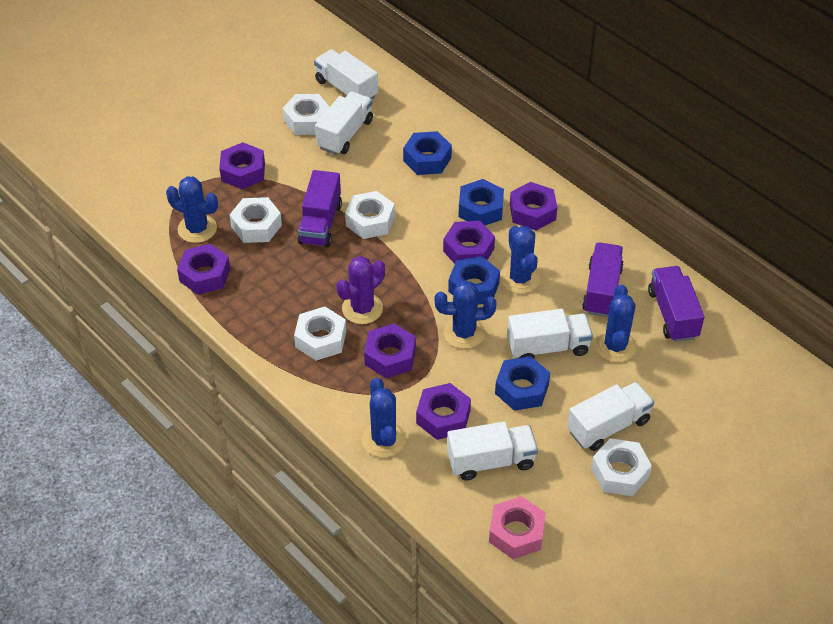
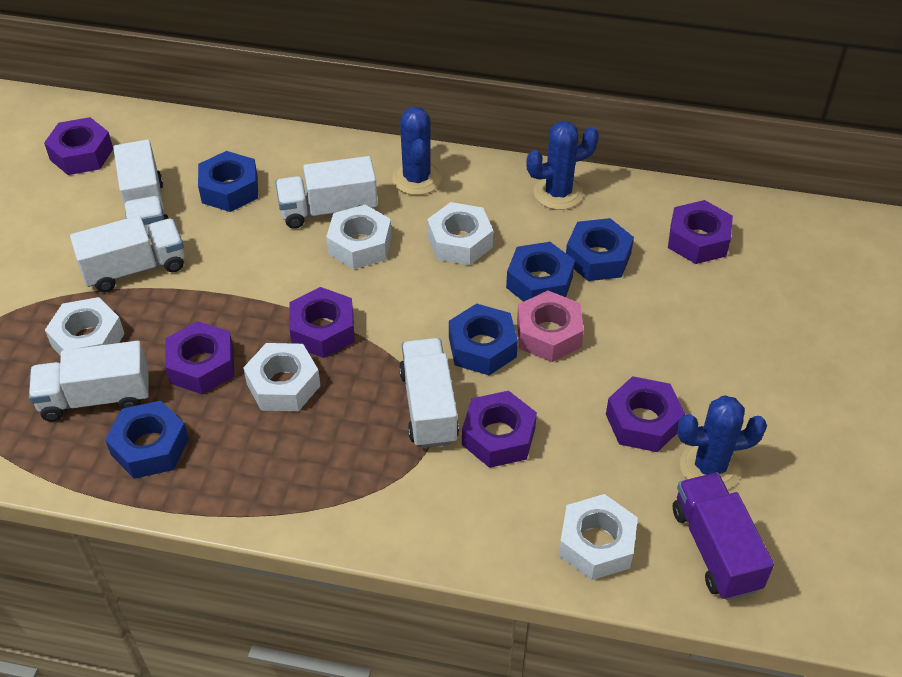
blue cactus: 5 -> 3
blue nut: 4 -> 5
purple cactus: 1 -> 0
purple truck: 3 -> 1

